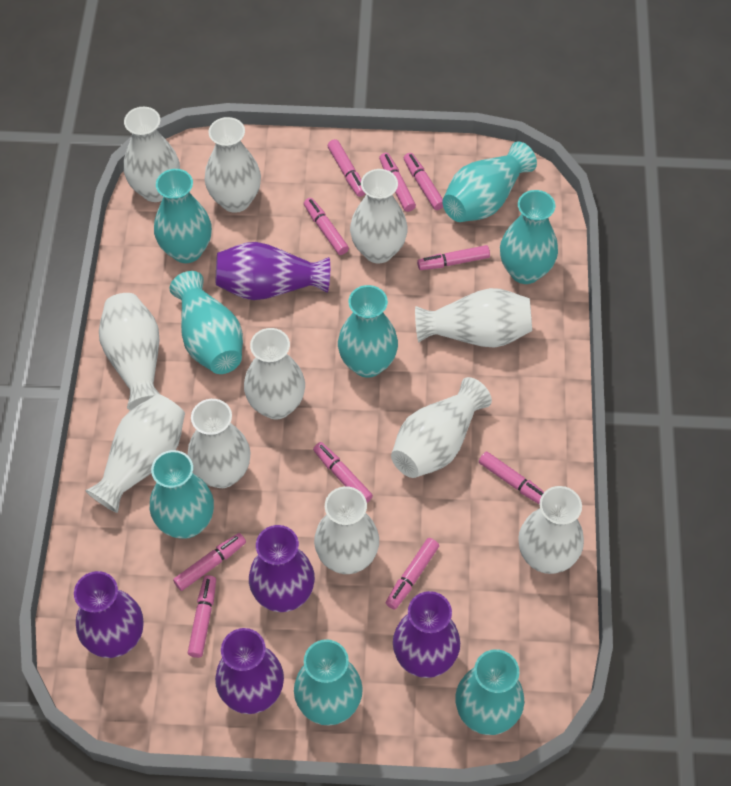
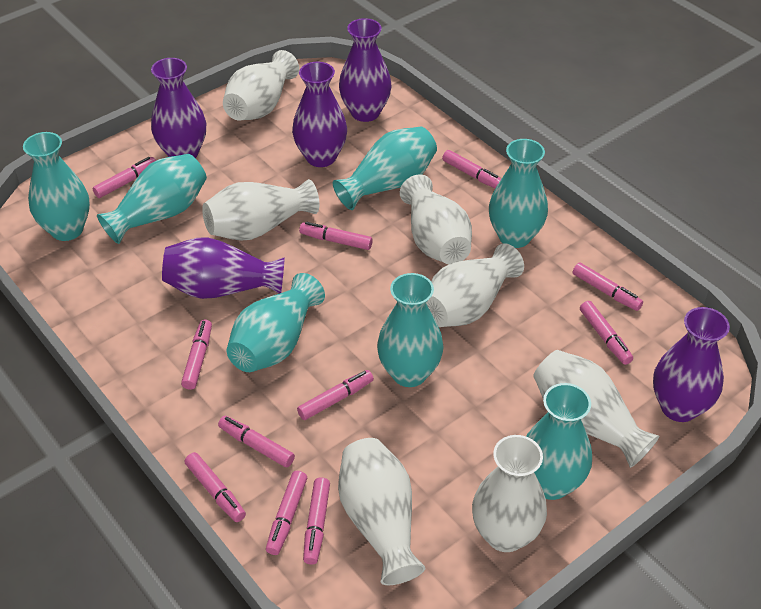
pink marker: 10 -> 11
turquoise vase: 8 -> 7
white vase: 11 -> 7

